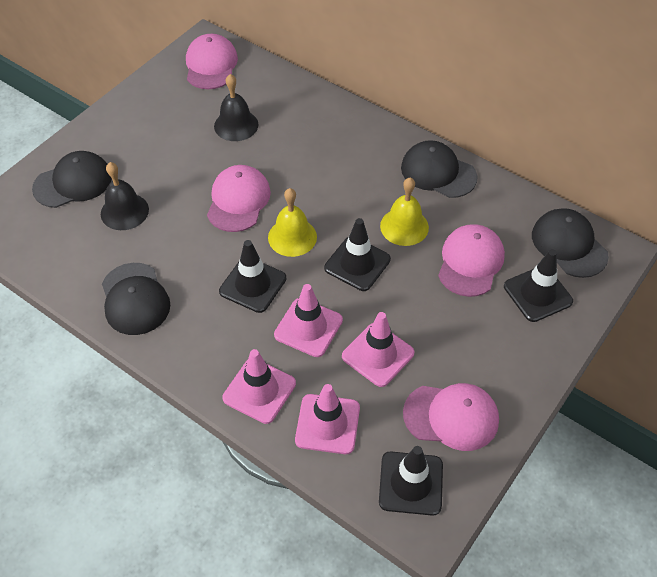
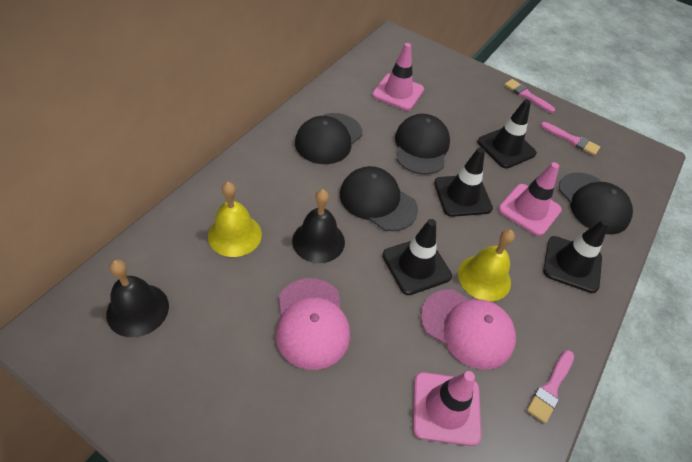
pink brush: 0 -> 3
pink cap: 4 -> 2
pink traffic cone: 4 -> 3

